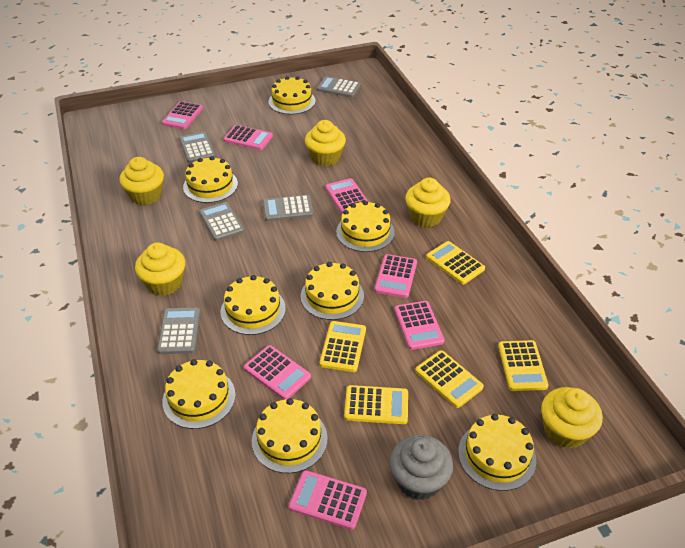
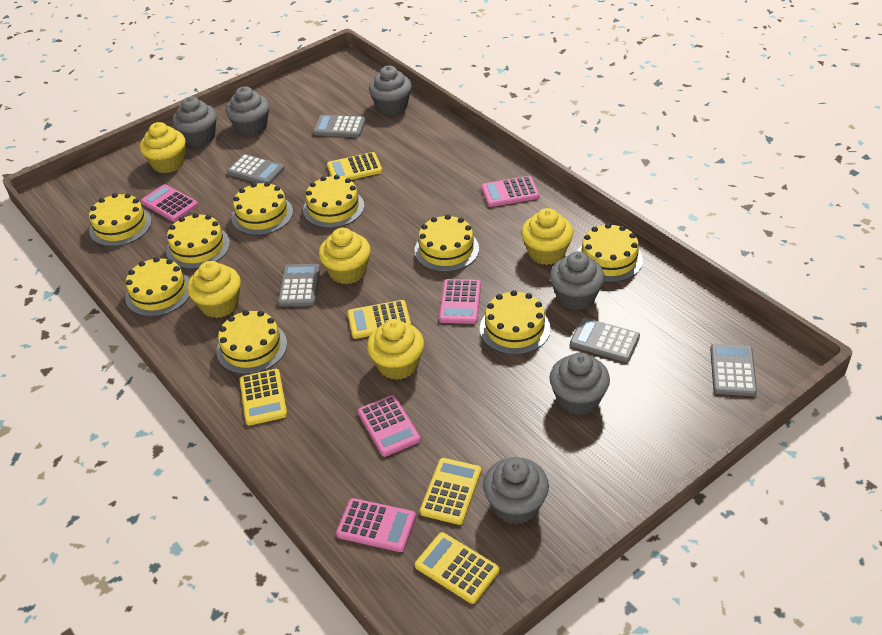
grey cupcake: 1 -> 6
pink calculator: 7 -> 5
yellow cake: 8 -> 9

